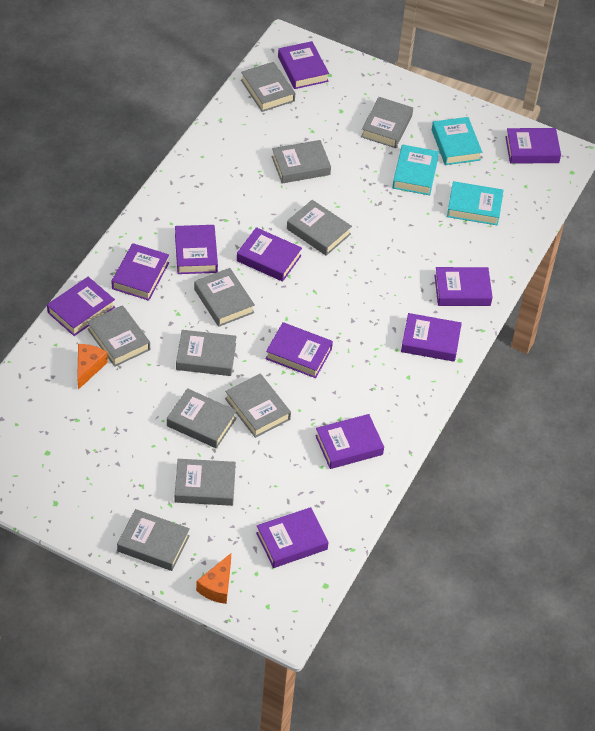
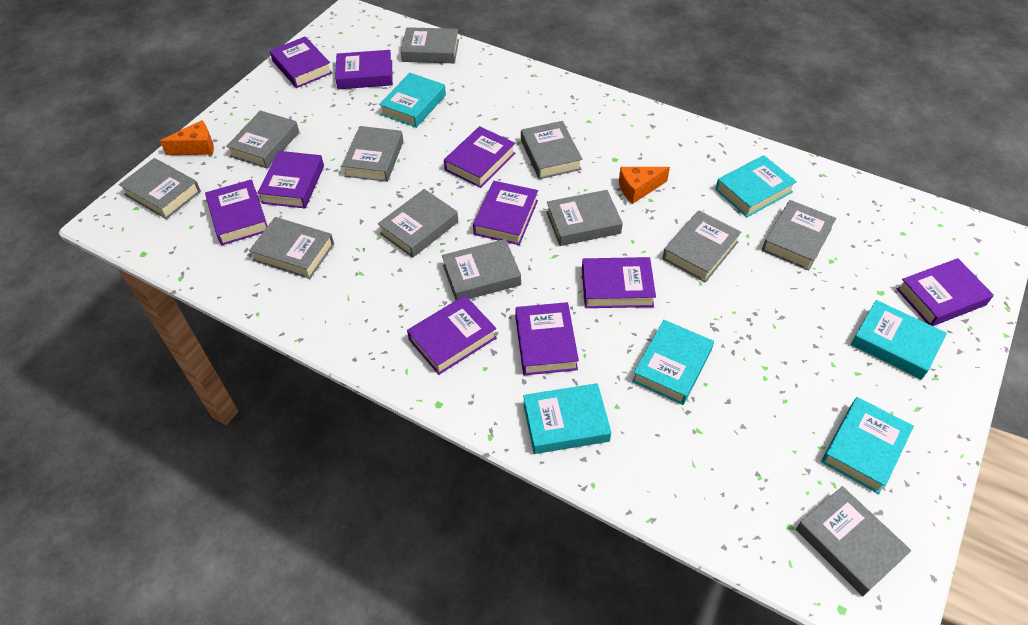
grey book: 11 -> 12
purple book: 11 -> 10
turquoise book: 3 -> 6

